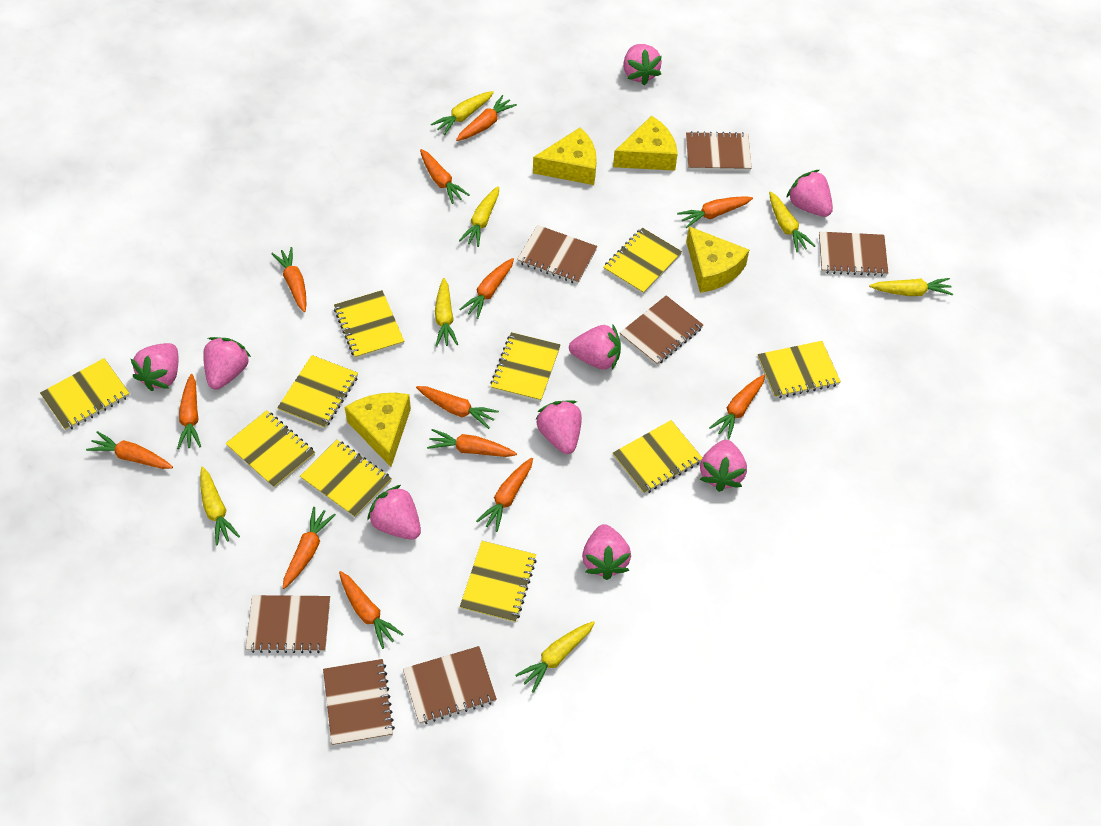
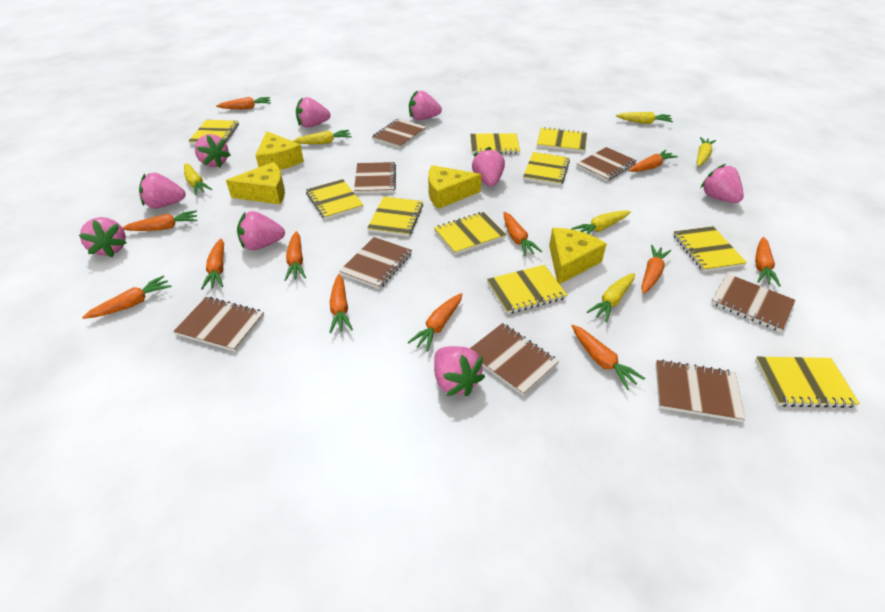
brown notebook: 7 -> 8
orange carrot: 13 -> 12
yellow carrot: 7 -> 6

